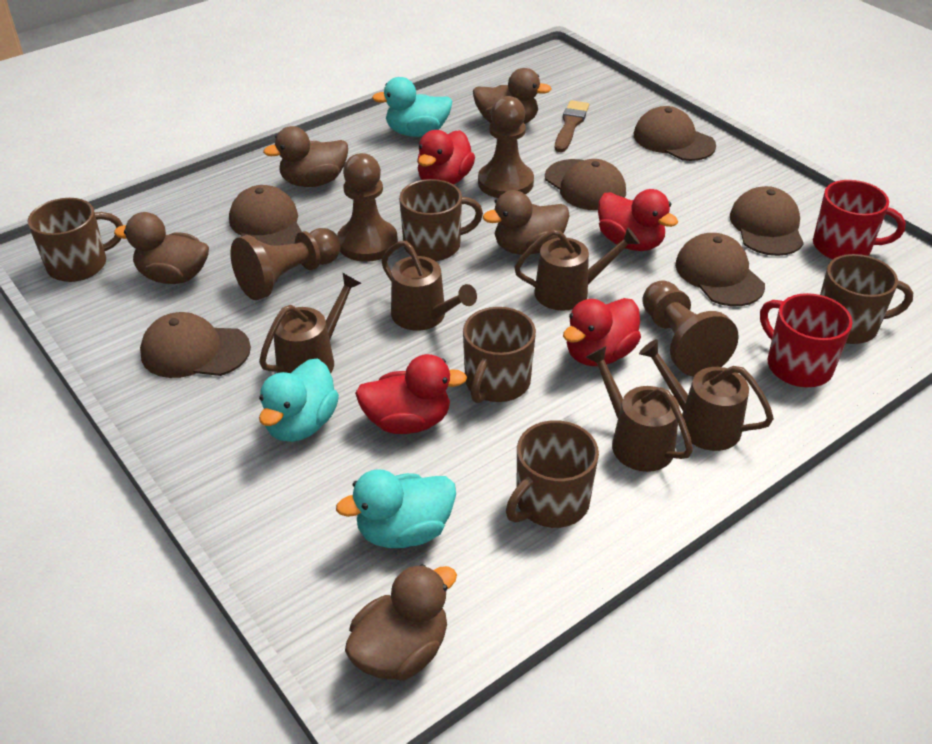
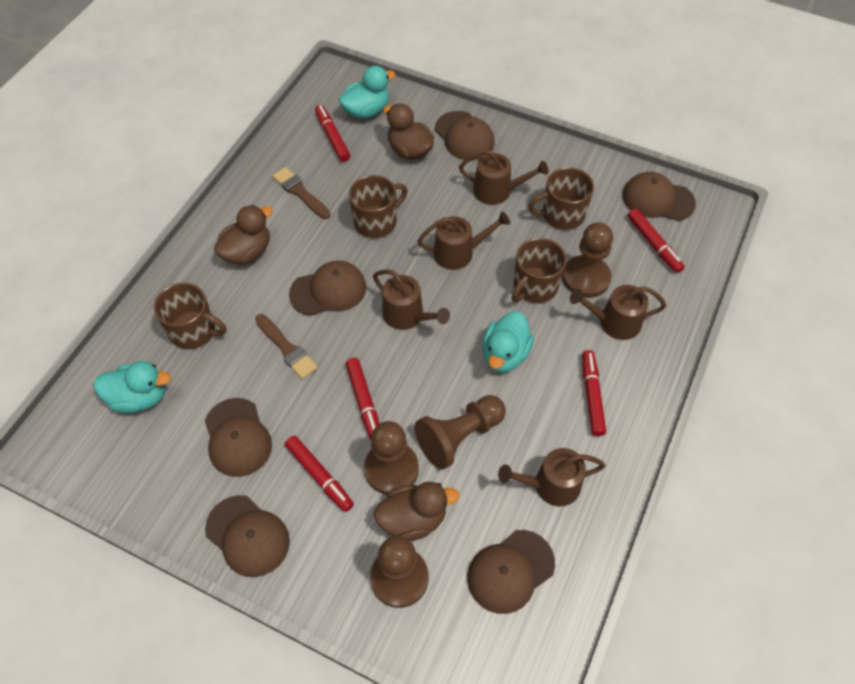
brown brush: 1 -> 2
brown duck: 5 -> 3
brown mug: 5 -> 4
red duck: 4 -> 0
red marker: 0 -> 5
red mug: 2 -> 0

